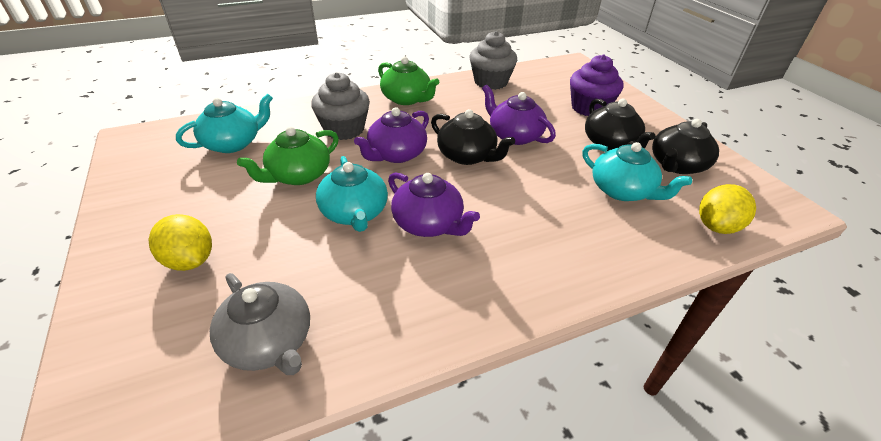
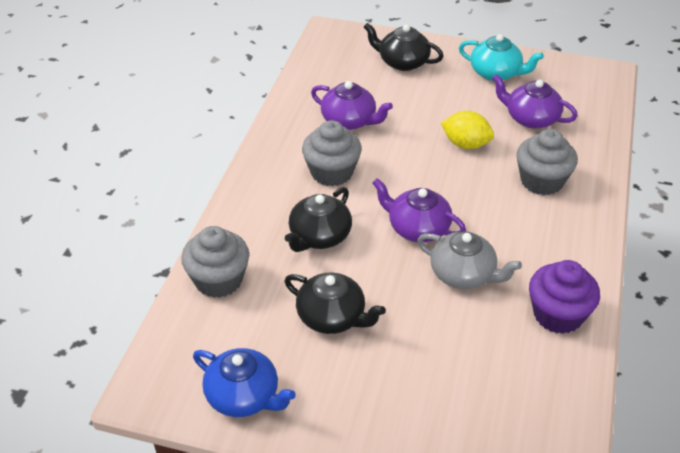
blue teapot: 0 -> 1
green teapot: 2 -> 0
grey cupcake: 2 -> 3
turquoise teapot: 3 -> 1
yellow lemon: 2 -> 1

